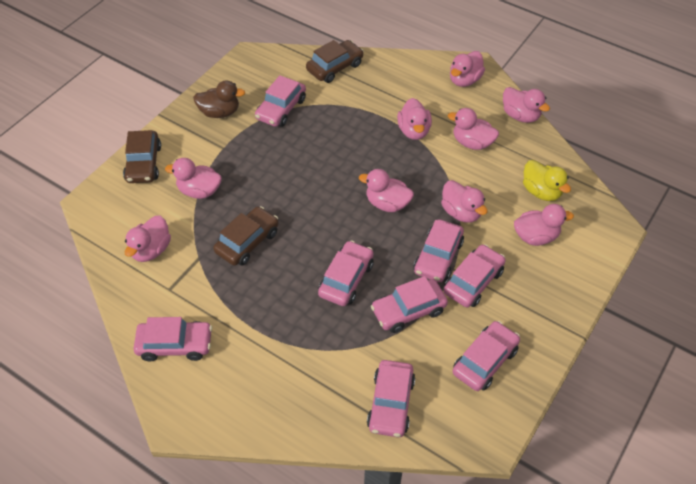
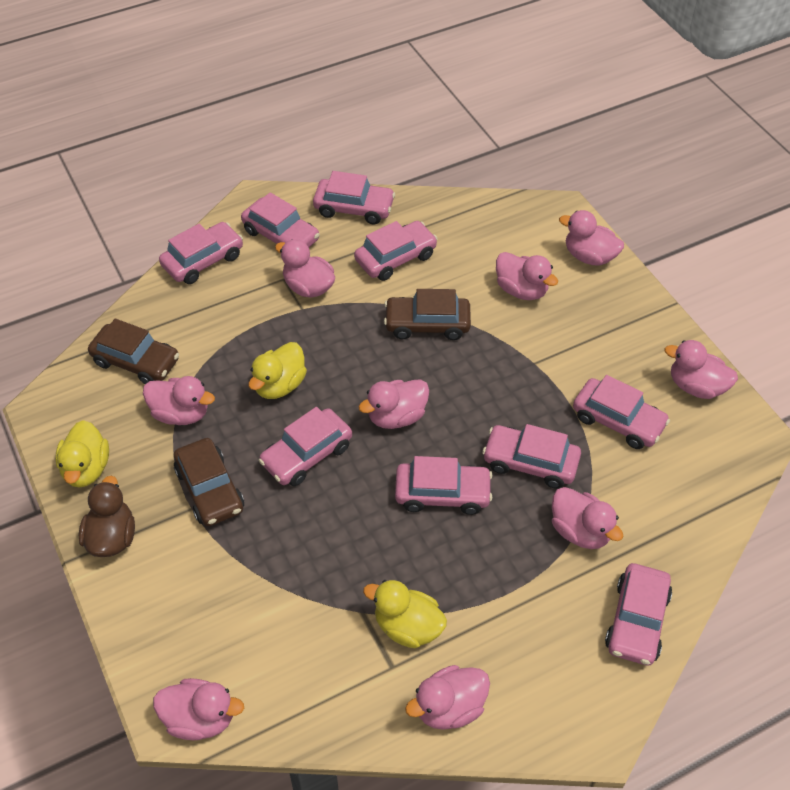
pink car: 8 -> 9
yellow duck: 1 -> 3

